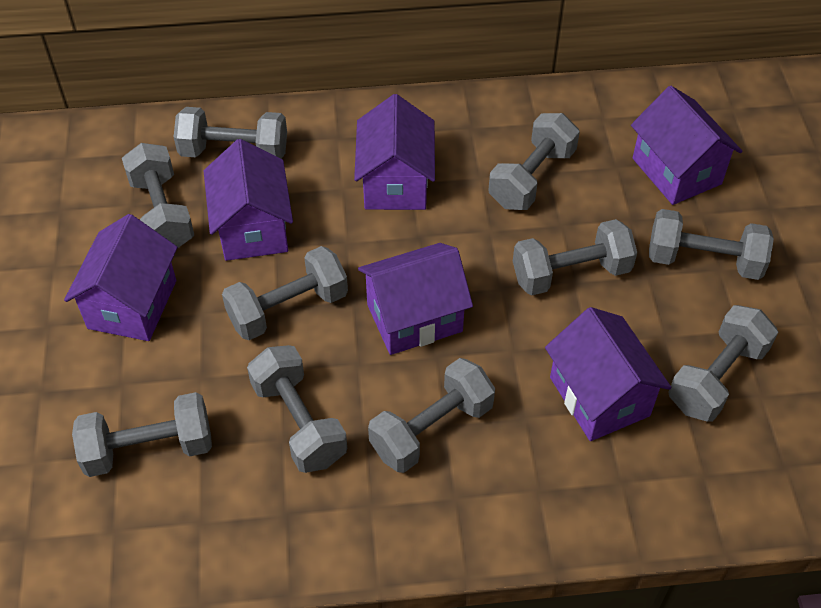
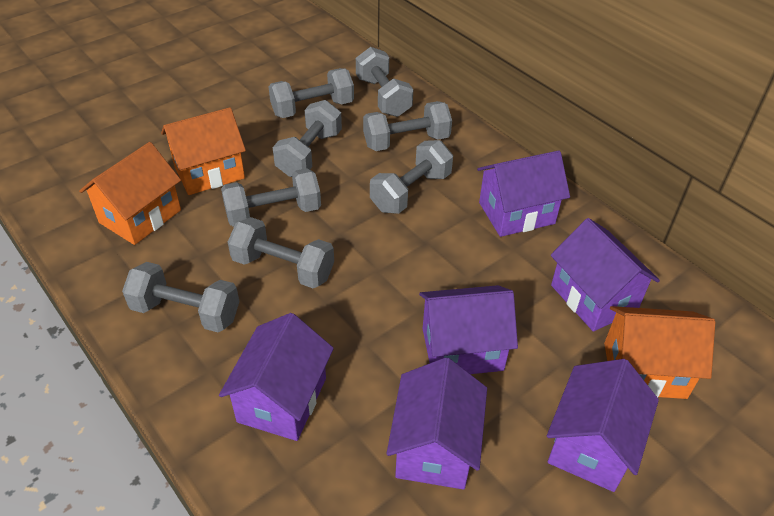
grey dumbbell: 10 -> 8
orange house: 0 -> 3

